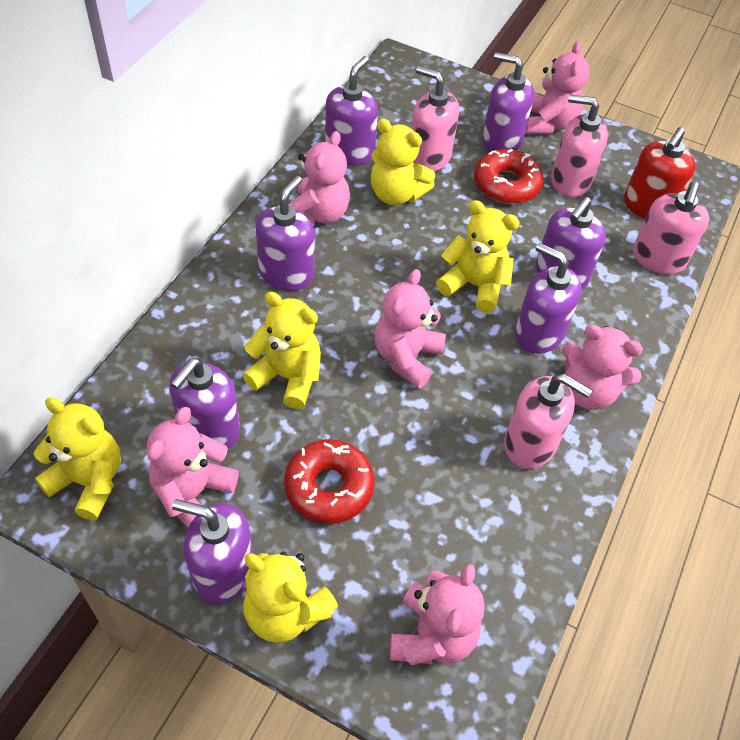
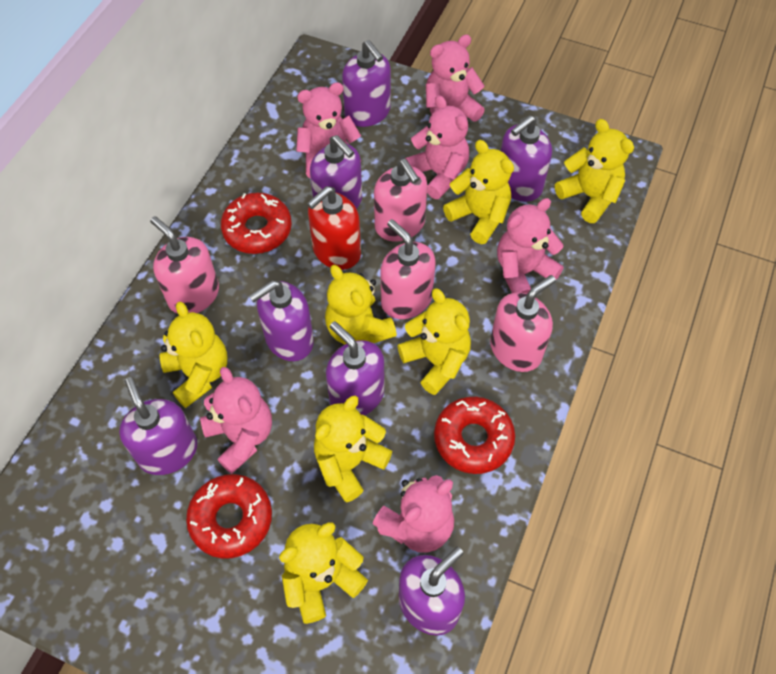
red donut: 2 -> 3
yellow teddy bear: 5 -> 7

